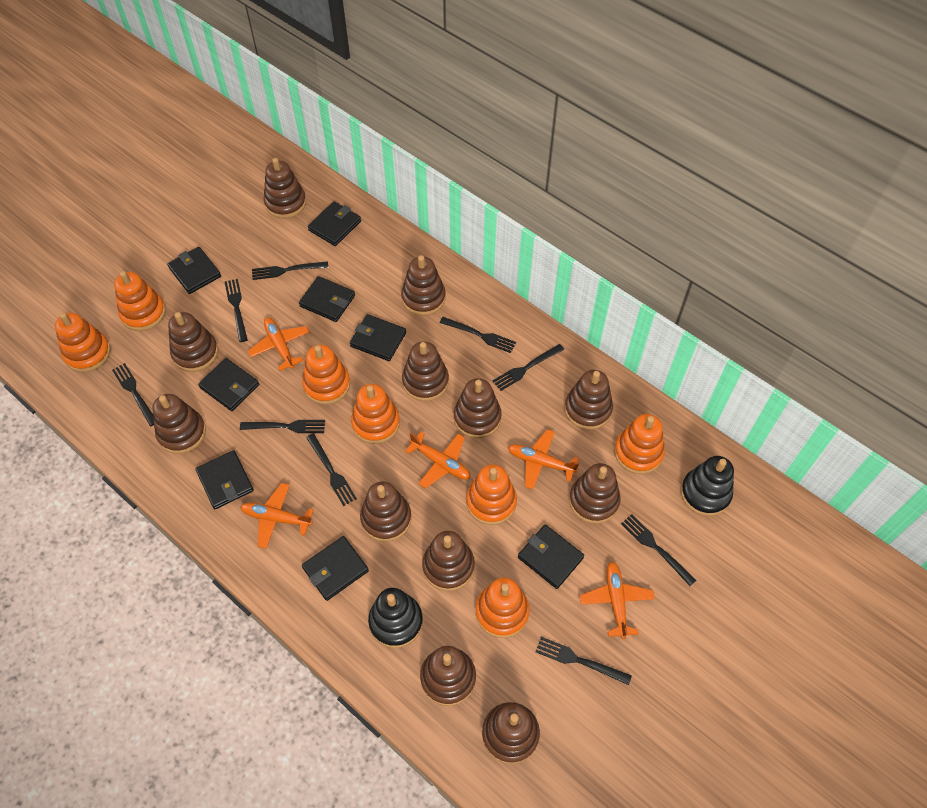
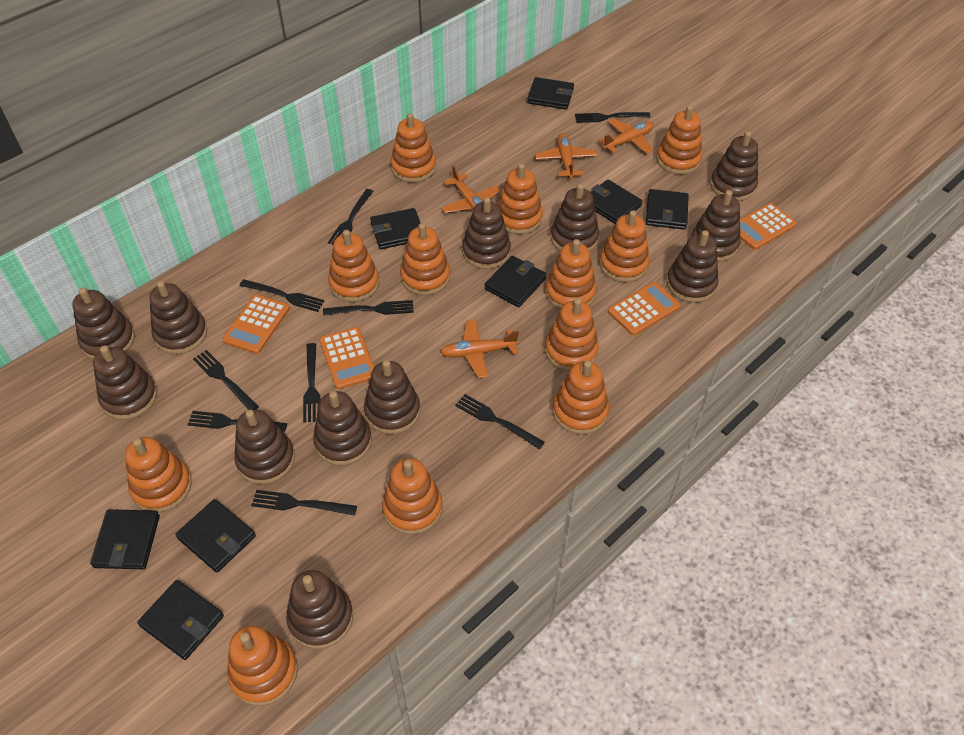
black stacking toy: 2 -> 0
orange calculator: 0 -> 4
orange plane: 5 -> 4
orange stacking toy: 7 -> 12

